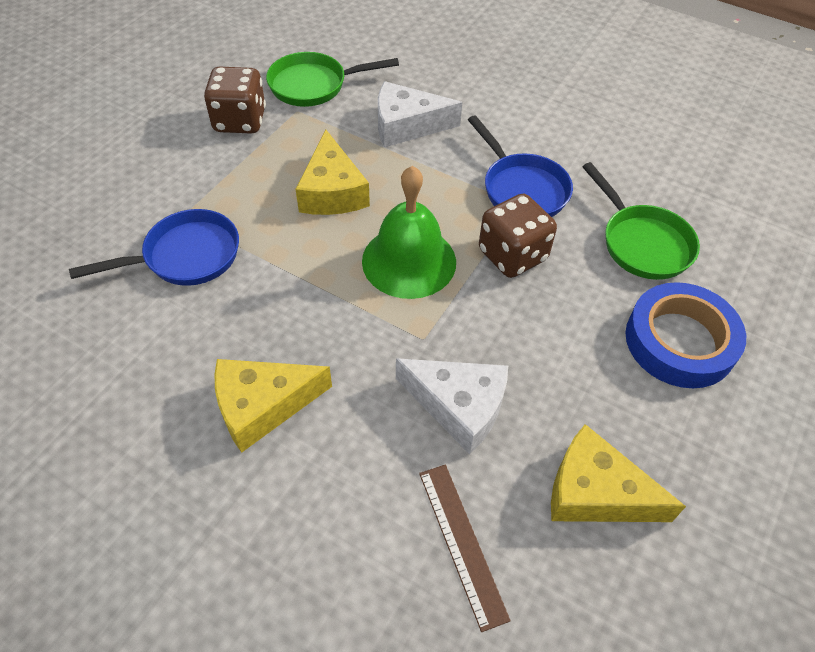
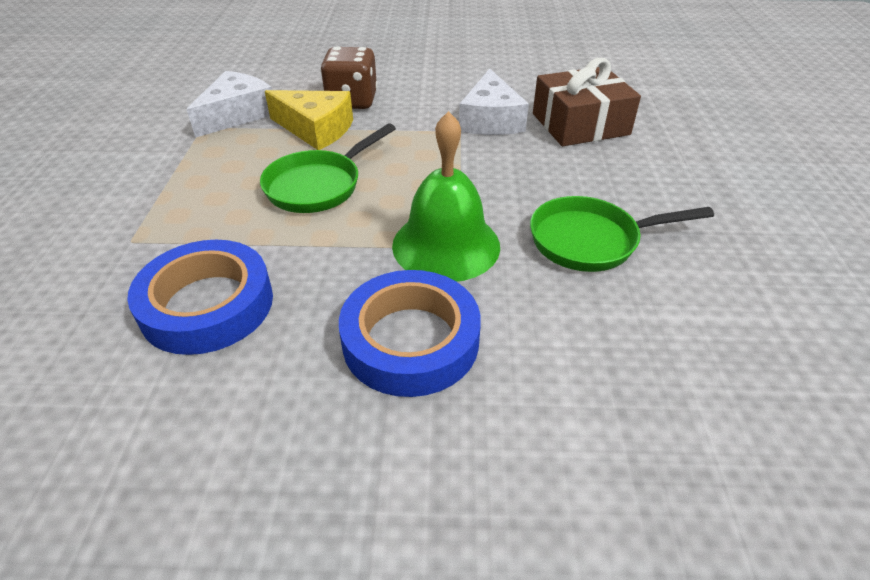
blue pan: 2 -> 0
blue tape: 1 -> 2
brown dice: 2 -> 1
brown gift: 0 -> 1
brown ruler: 1 -> 0
yellow cheese: 3 -> 1

